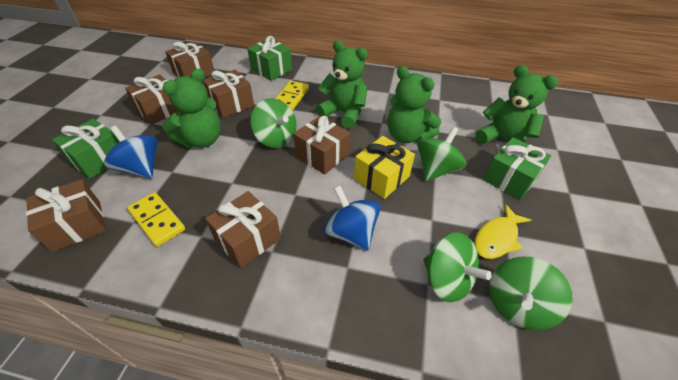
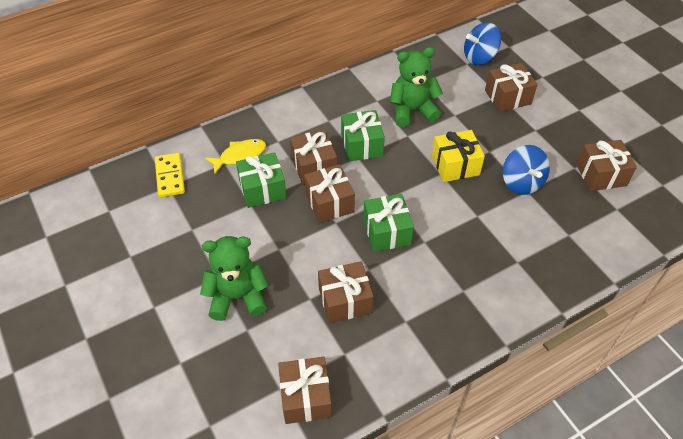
green spinning top: 4 -> 0
green teddy bear: 4 -> 2
yellow domino: 2 -> 1

